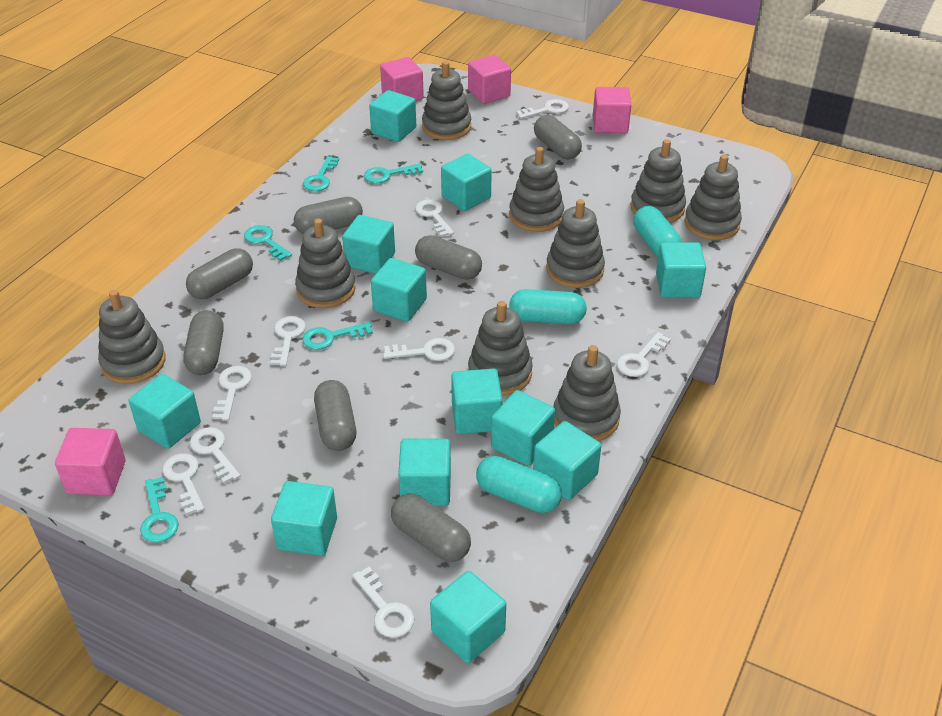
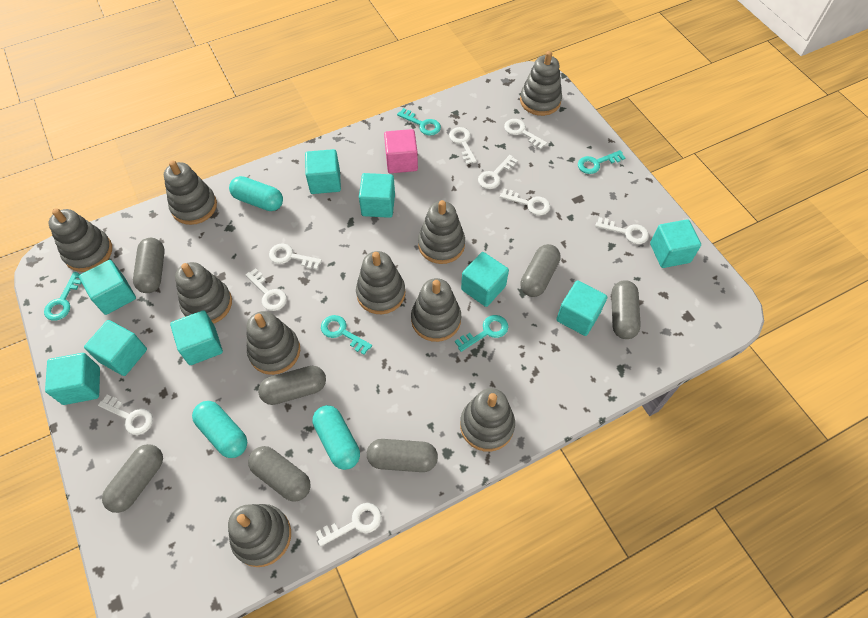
grey stacking toy: 9 -> 10
pink cube: 4 -> 1
turquoise cube: 12 -> 9

